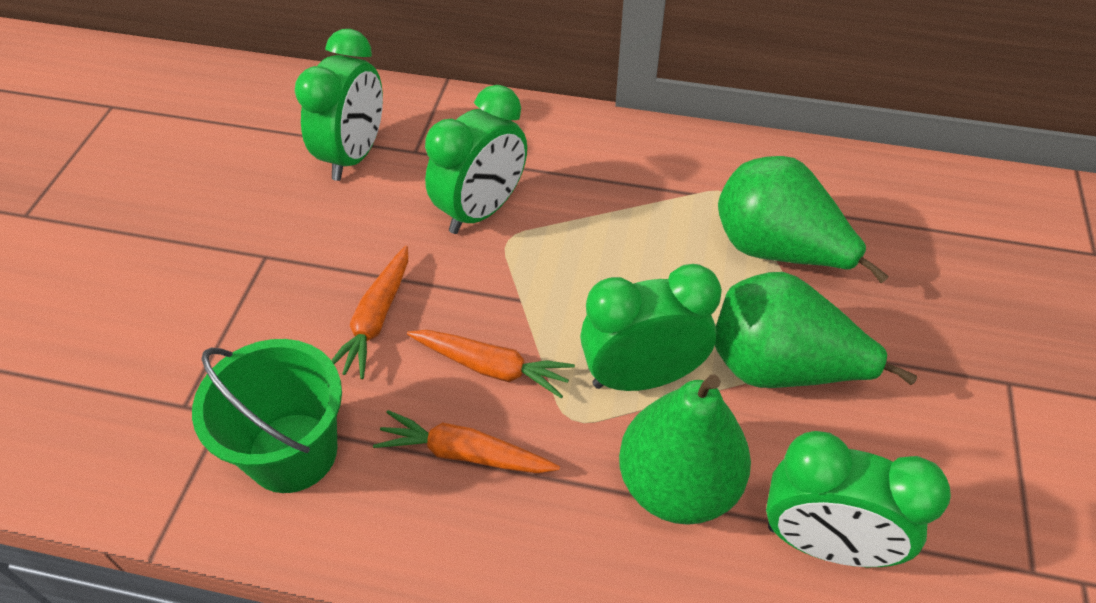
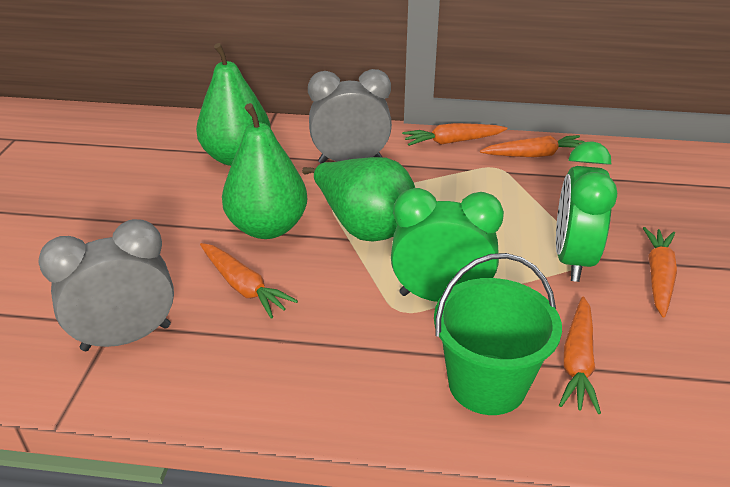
green clock: 4 -> 2
grey clock: 0 -> 2
orange carrot: 3 -> 5

